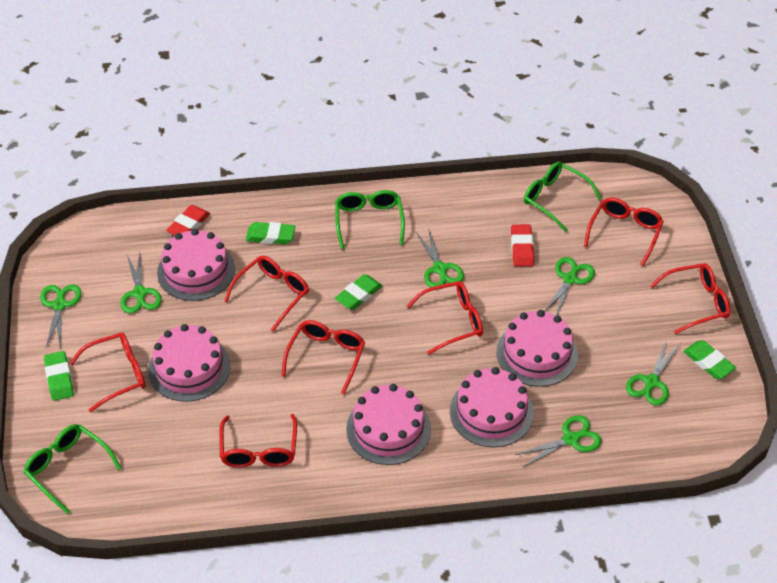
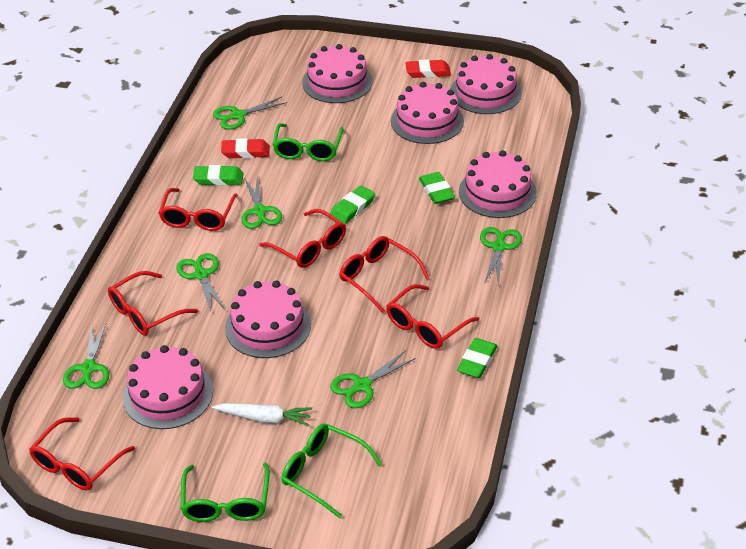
pink cake: 5 -> 6
red glasses: 7 -> 6
white carrot: 0 -> 1

